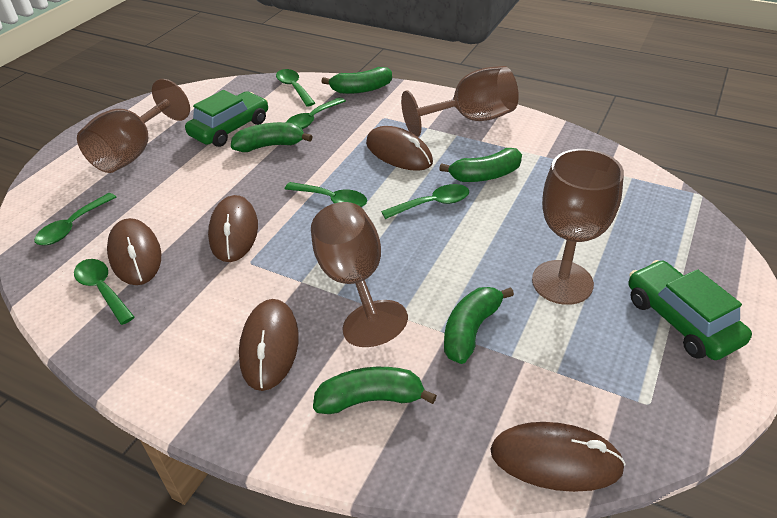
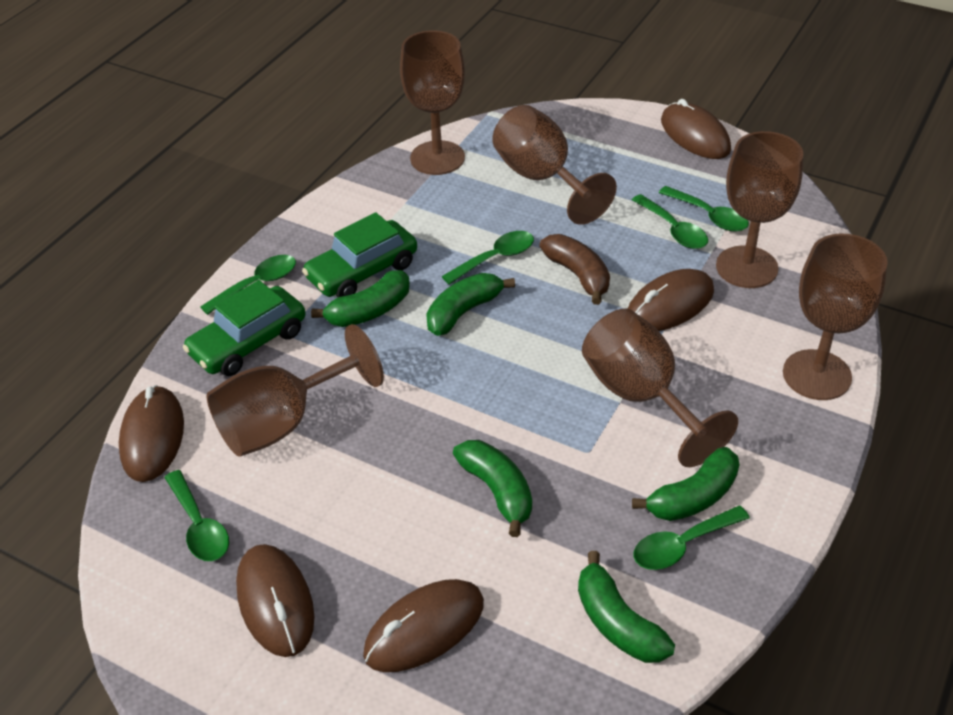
brown banana: 0 -> 1
brown goblet: 4 -> 6

